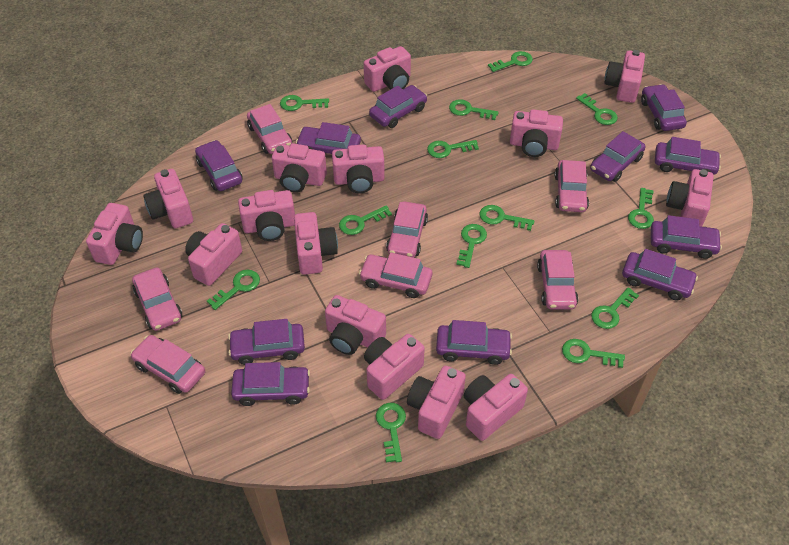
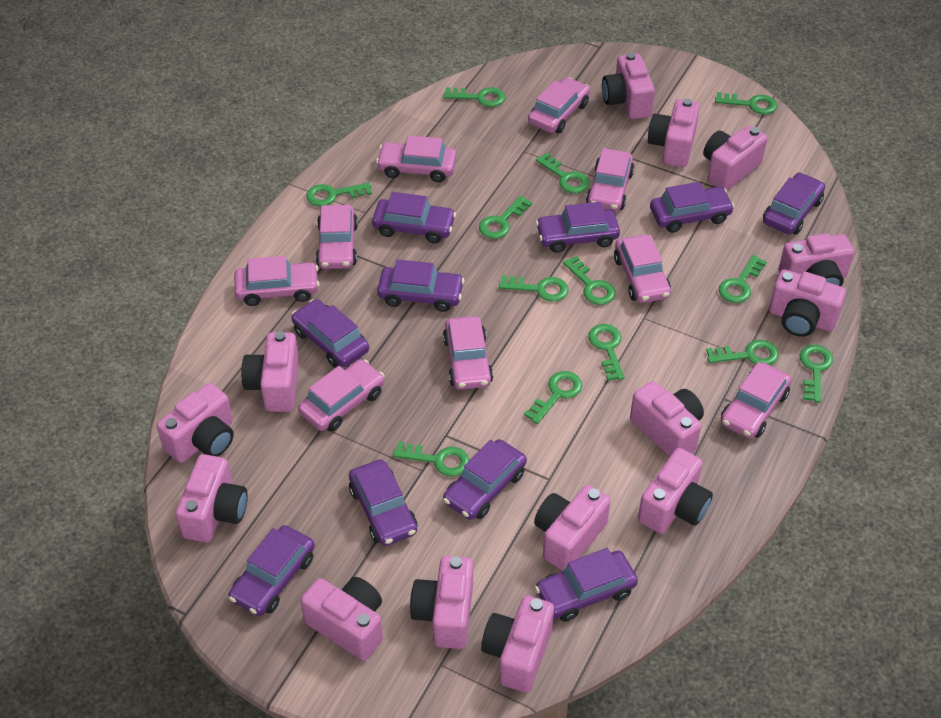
pink camera: 15 -> 14
pink car: 7 -> 9
purple car: 11 -> 10

